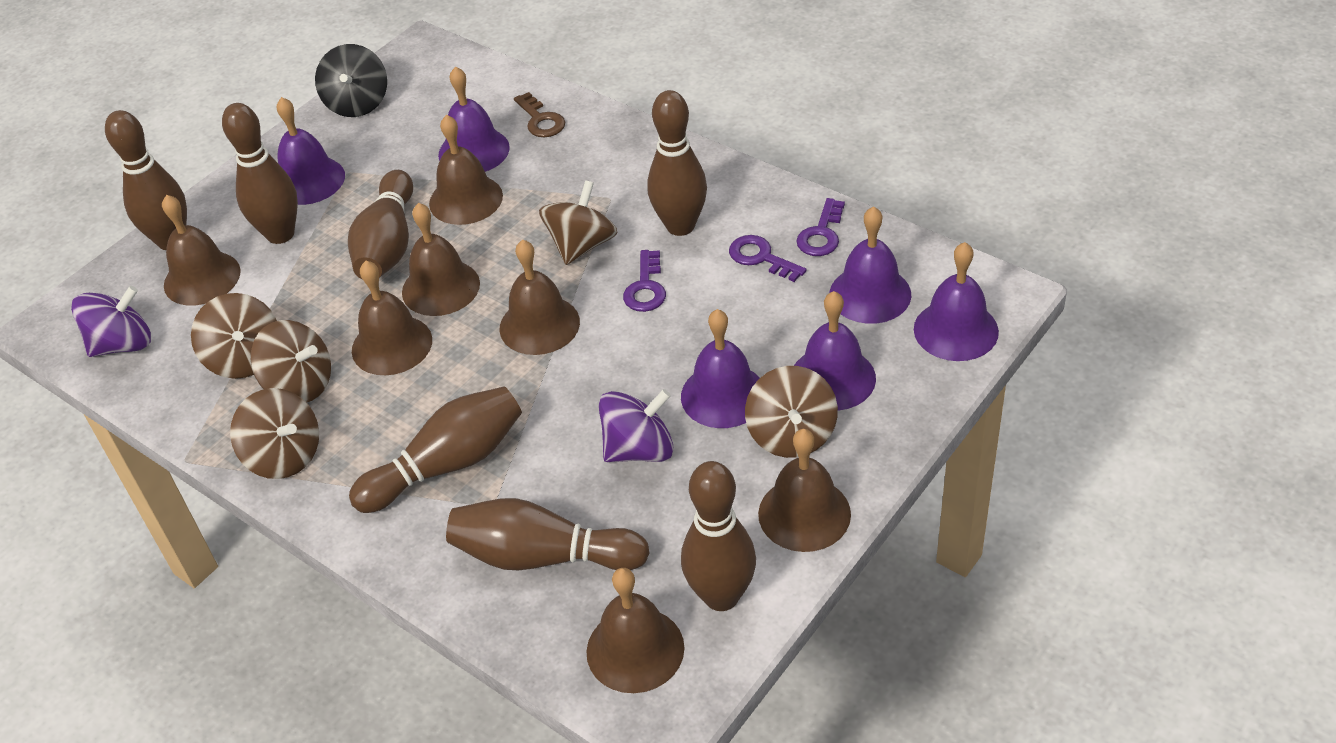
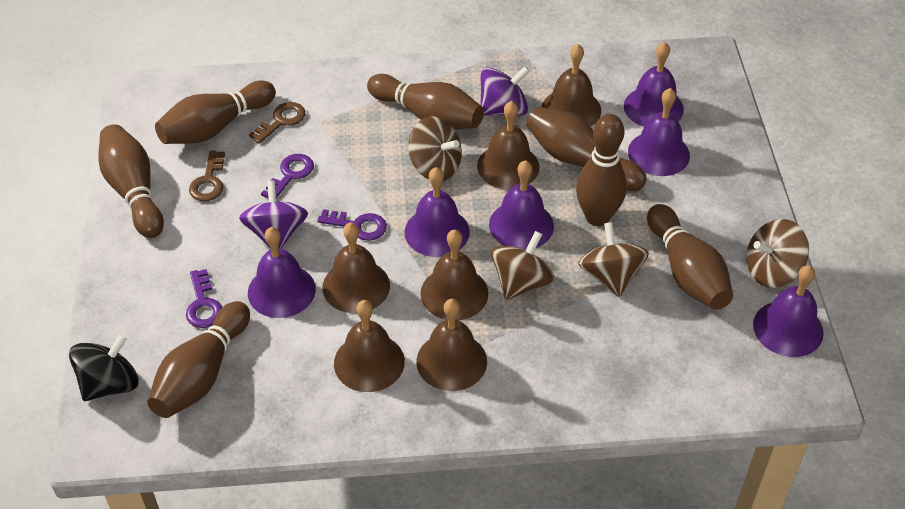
brown bell: 7 -> 6
brown key: 1 -> 2
brown spinning top: 5 -> 4

